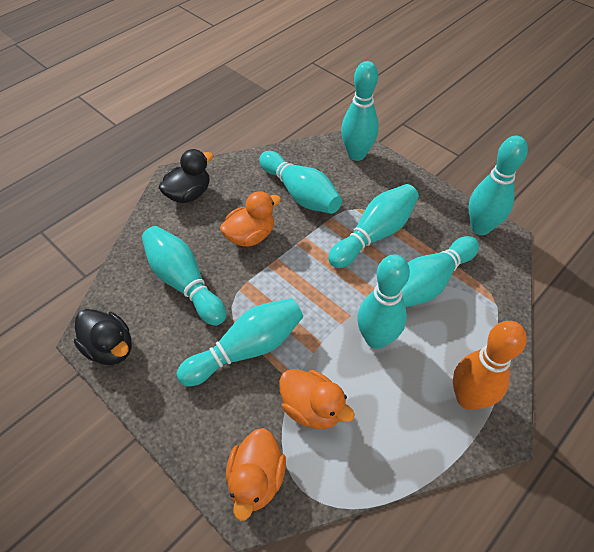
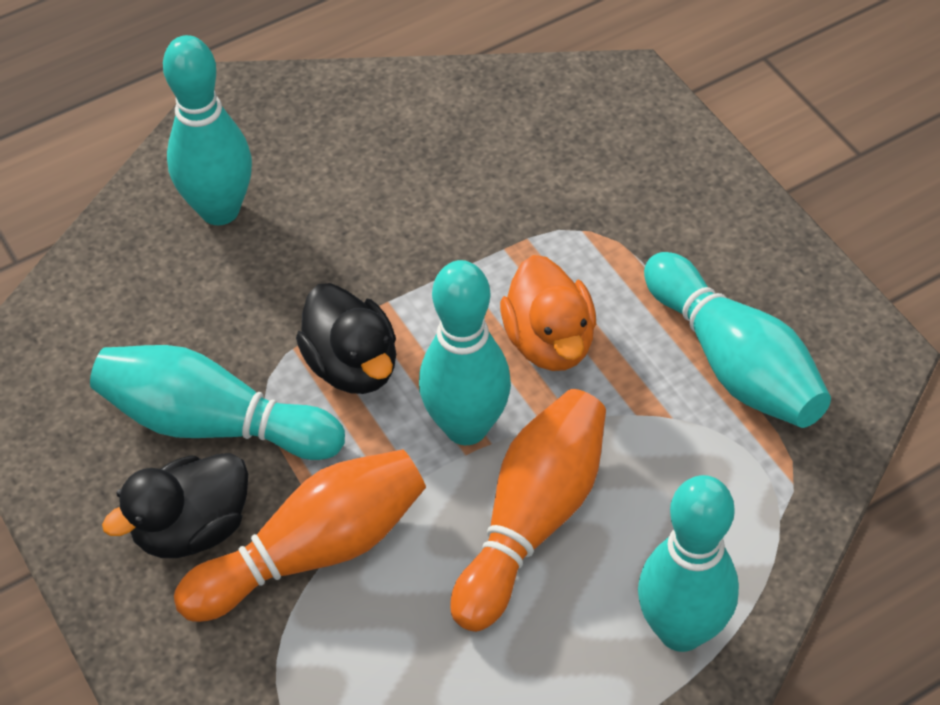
orange bowling pin: 1 -> 2
orange duck: 3 -> 1
turquoise bowling pin: 8 -> 5

